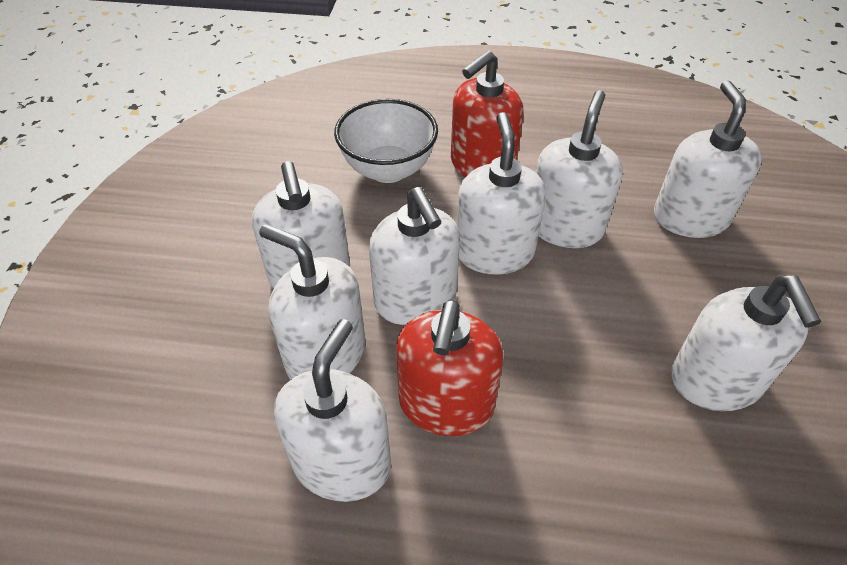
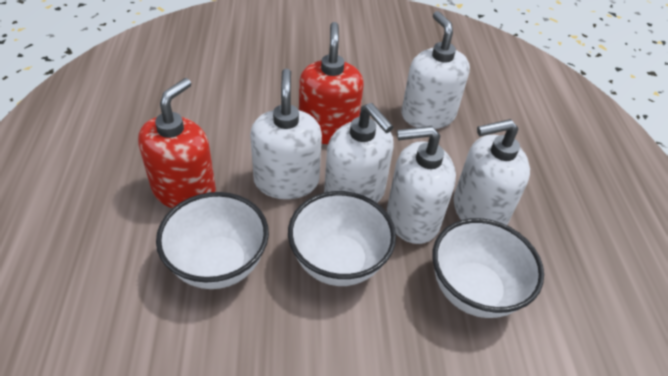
white bowl: 1 -> 3
white soap dispenser: 8 -> 5

